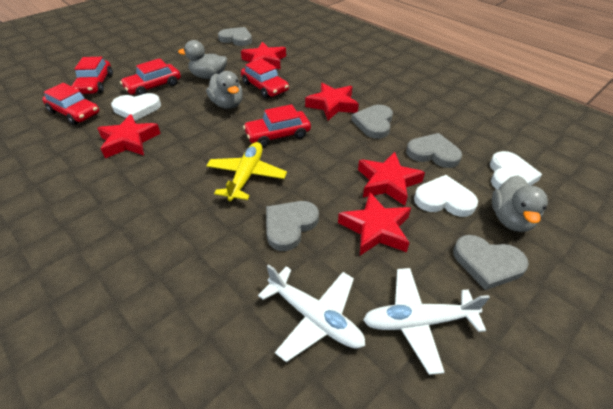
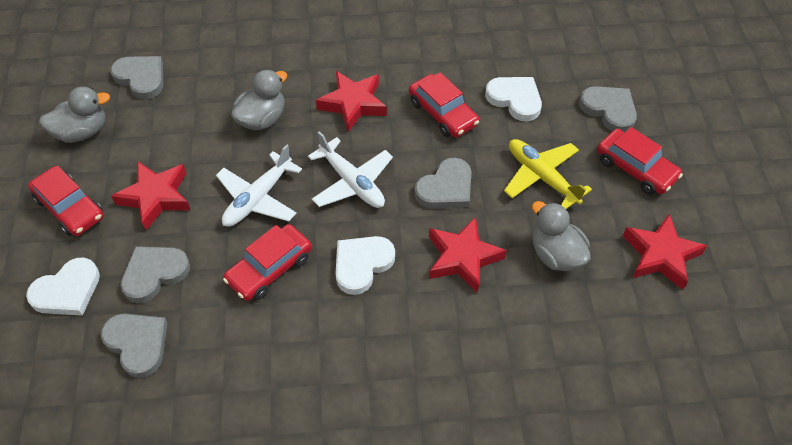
red car: 5 -> 4
red star: 5 -> 4

